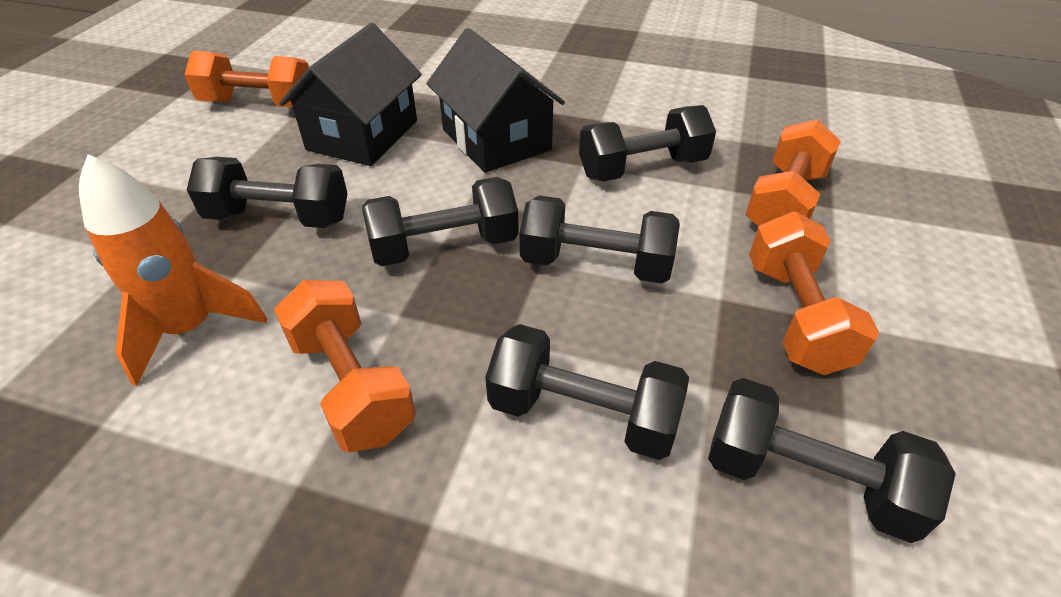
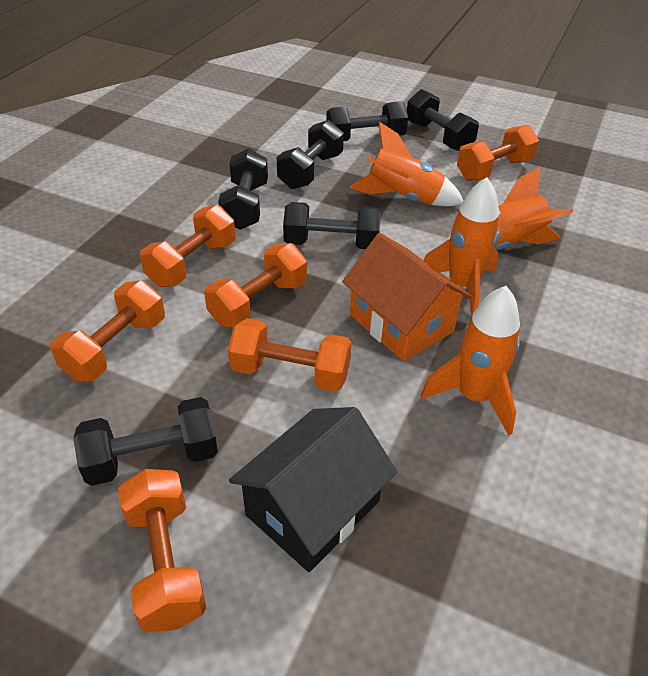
black house: 2 -> 1
orange dumbbell: 4 -> 6
orange house: 0 -> 1
orange rocket: 1 -> 4

